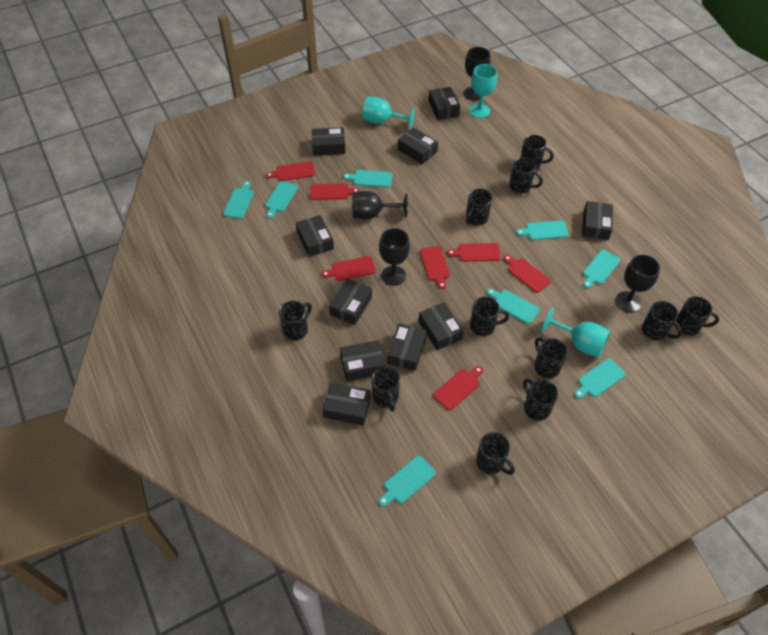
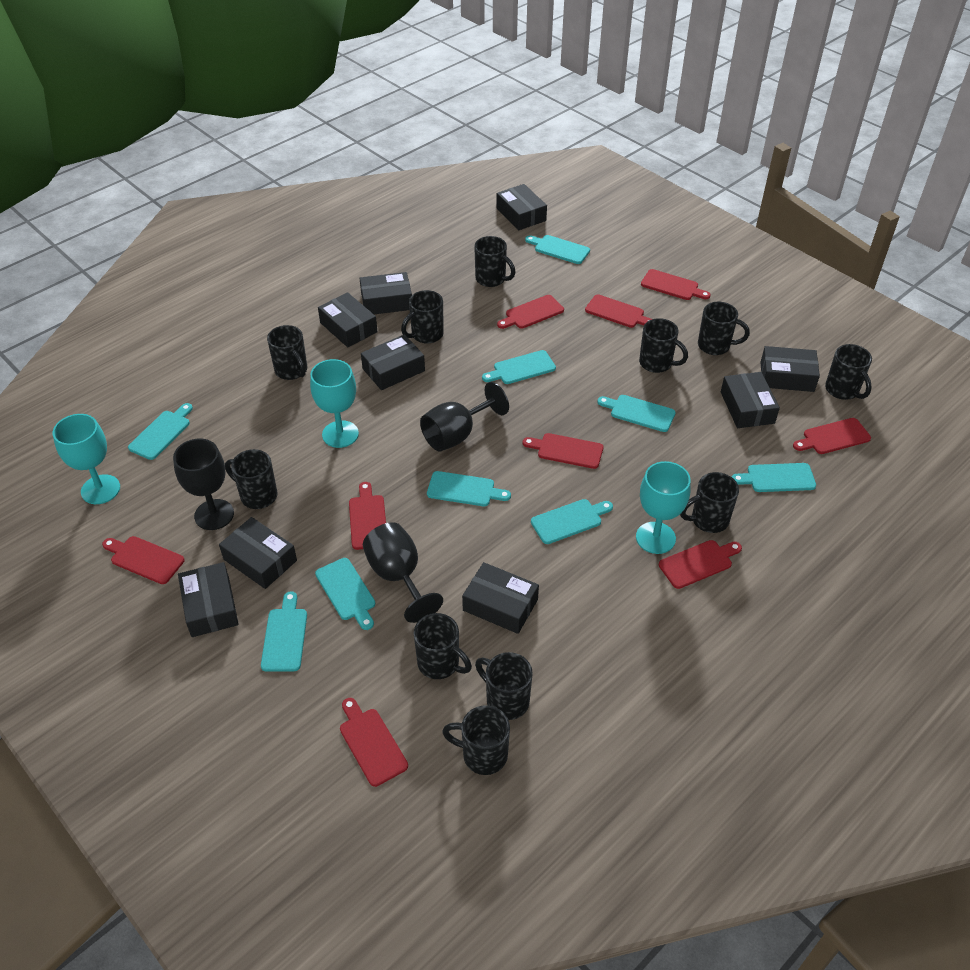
black box: 10 -> 9
black goblet: 4 -> 3
red cutting board: 7 -> 9
turquoise cutting board: 8 -> 9

